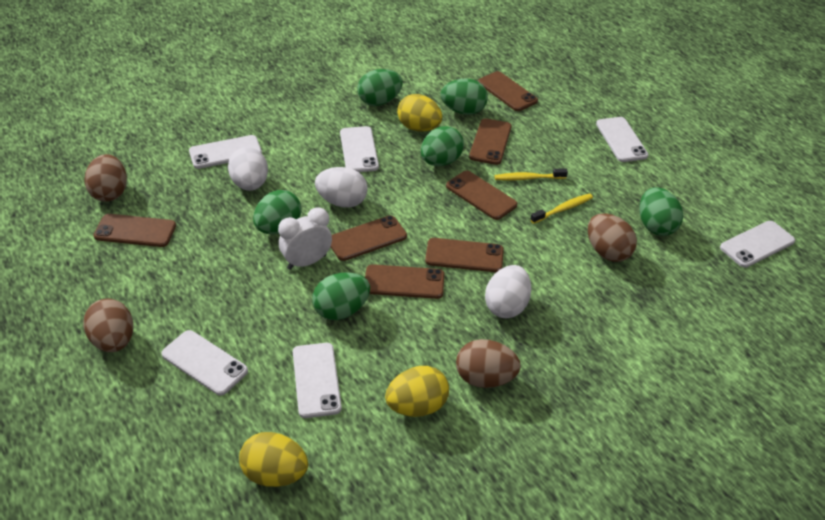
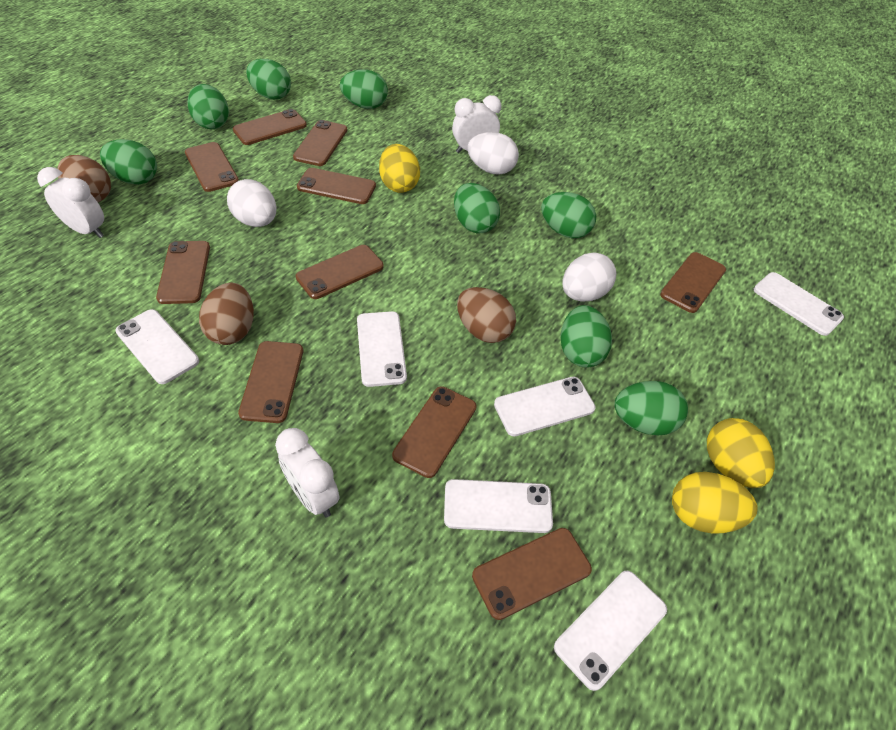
brown egg: 4 -> 3
brown phone: 7 -> 10
green egg: 6 -> 8
white clock: 1 -> 3
yellow toothbrush: 2 -> 0

